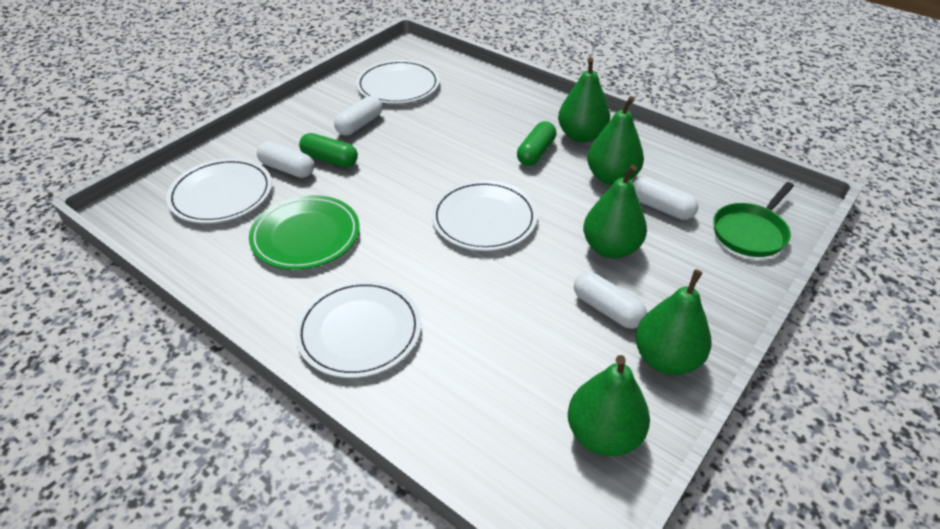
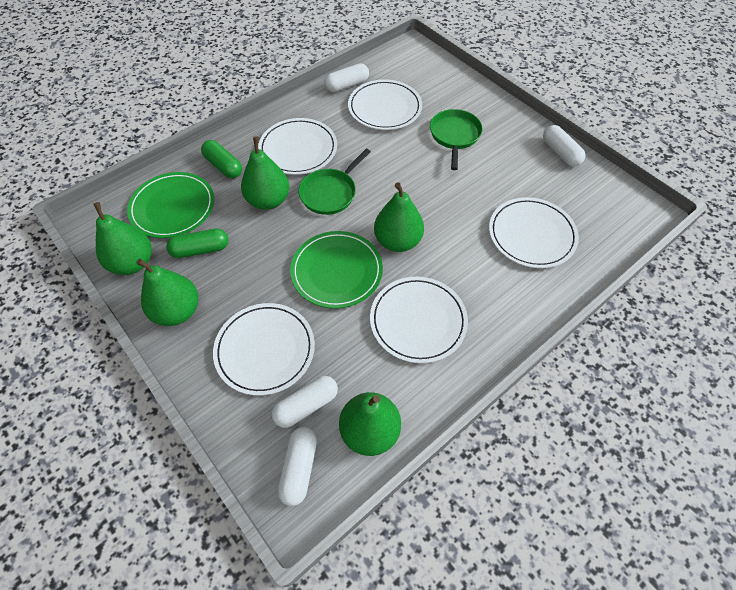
green pan: 1 -> 2
green plate: 1 -> 2
white plate: 4 -> 5

